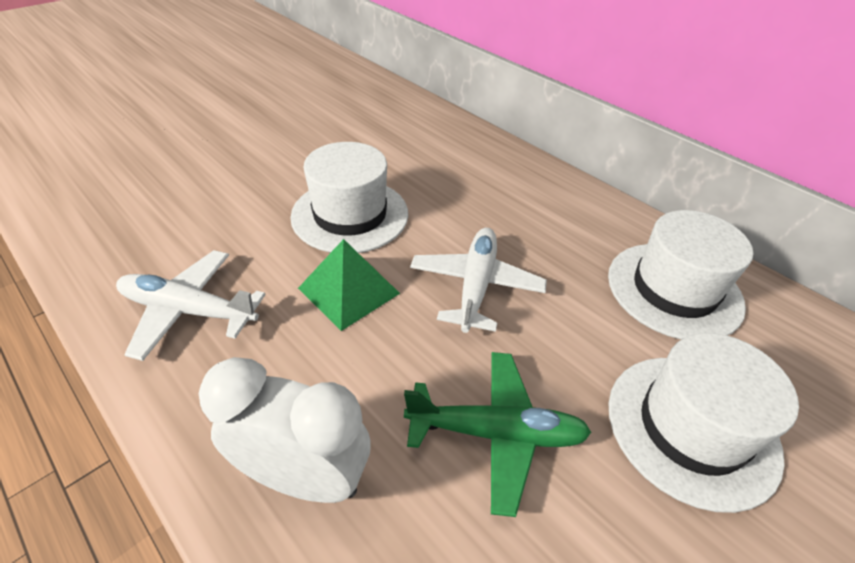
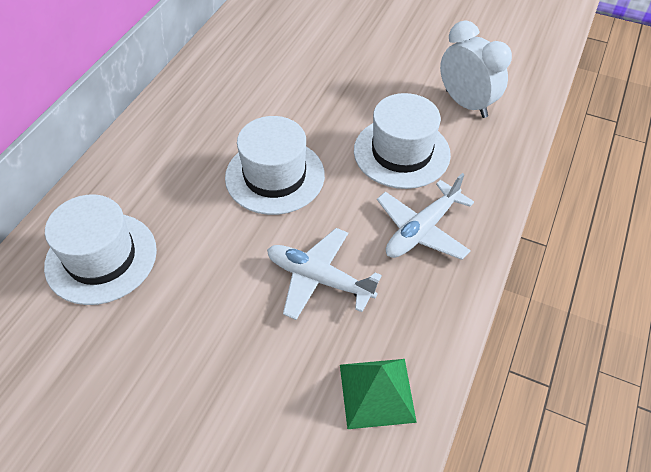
green plane: 1 -> 0

